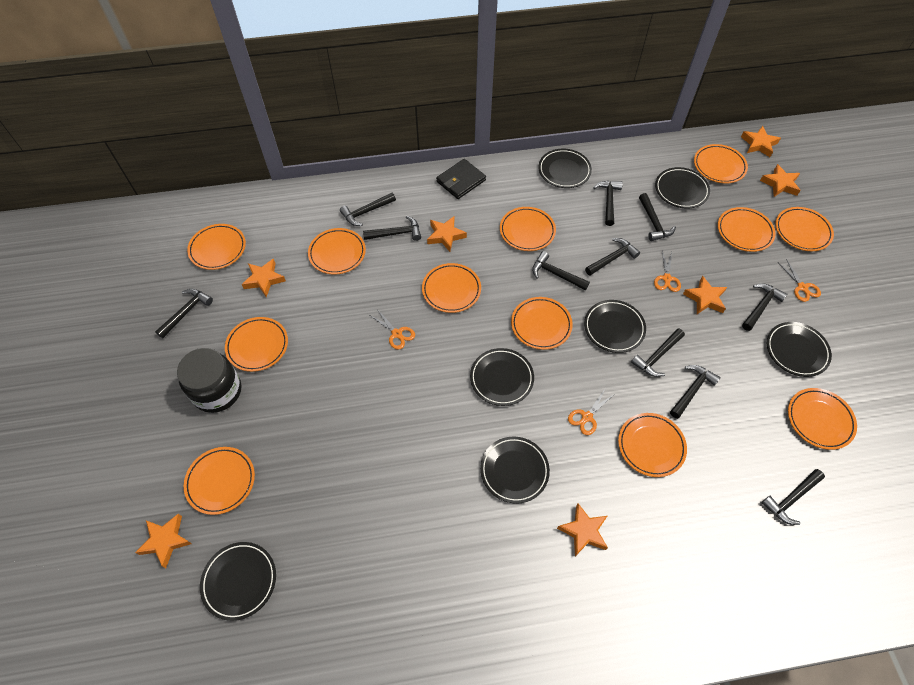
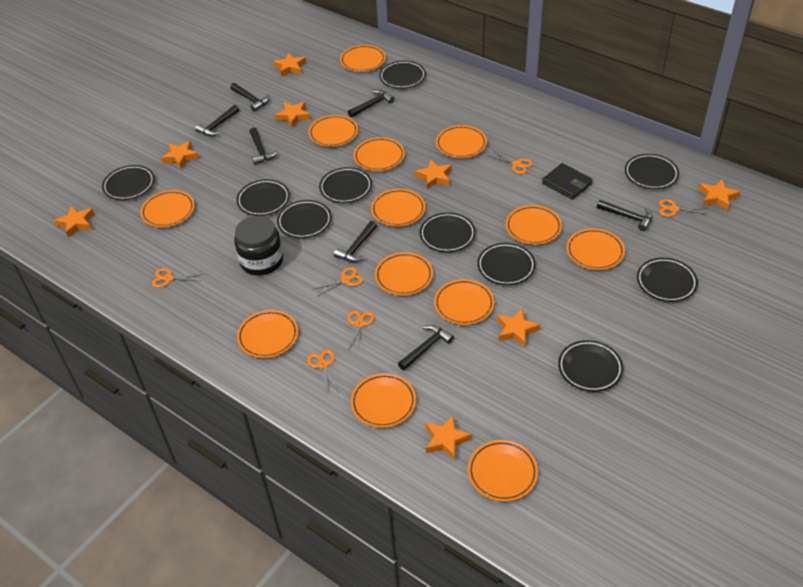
black hammer: 11 -> 7
black plate: 7 -> 10
orange plate: 12 -> 13
orange scissors: 4 -> 6
orange star: 7 -> 8

